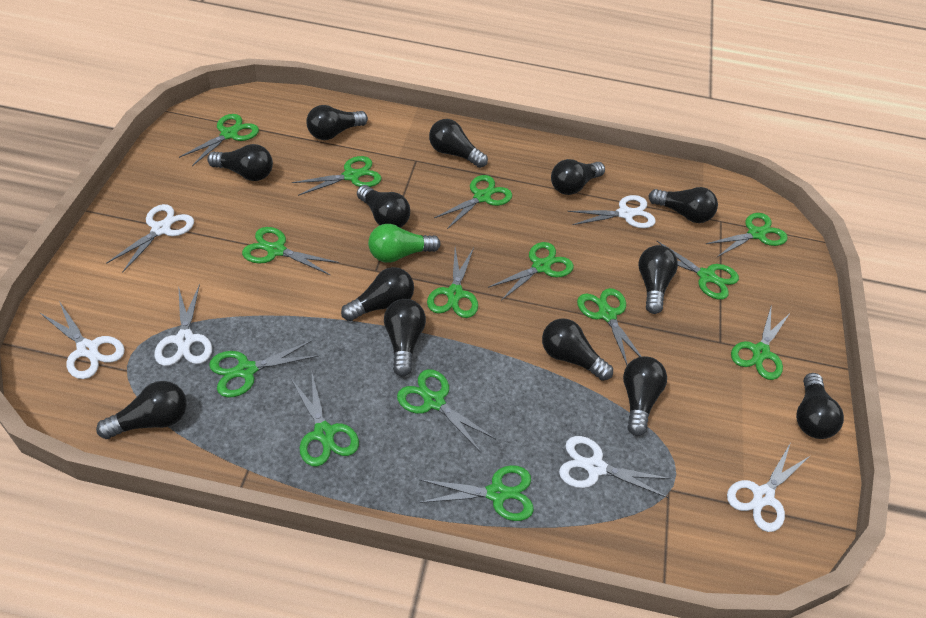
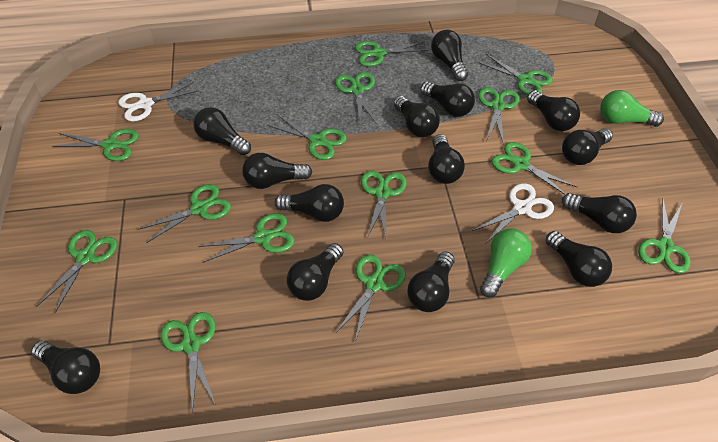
black light bulb: 13 -> 14
green light bulb: 1 -> 2
white scissors: 6 -> 2

